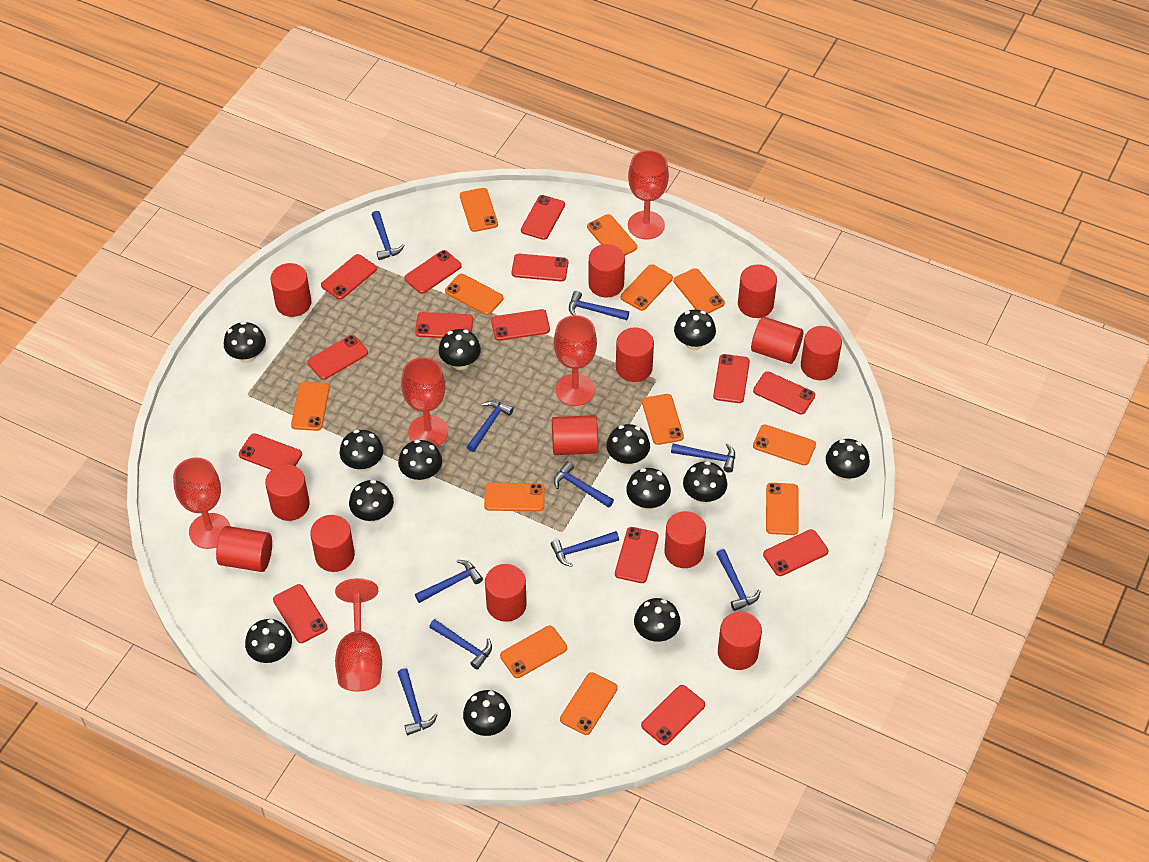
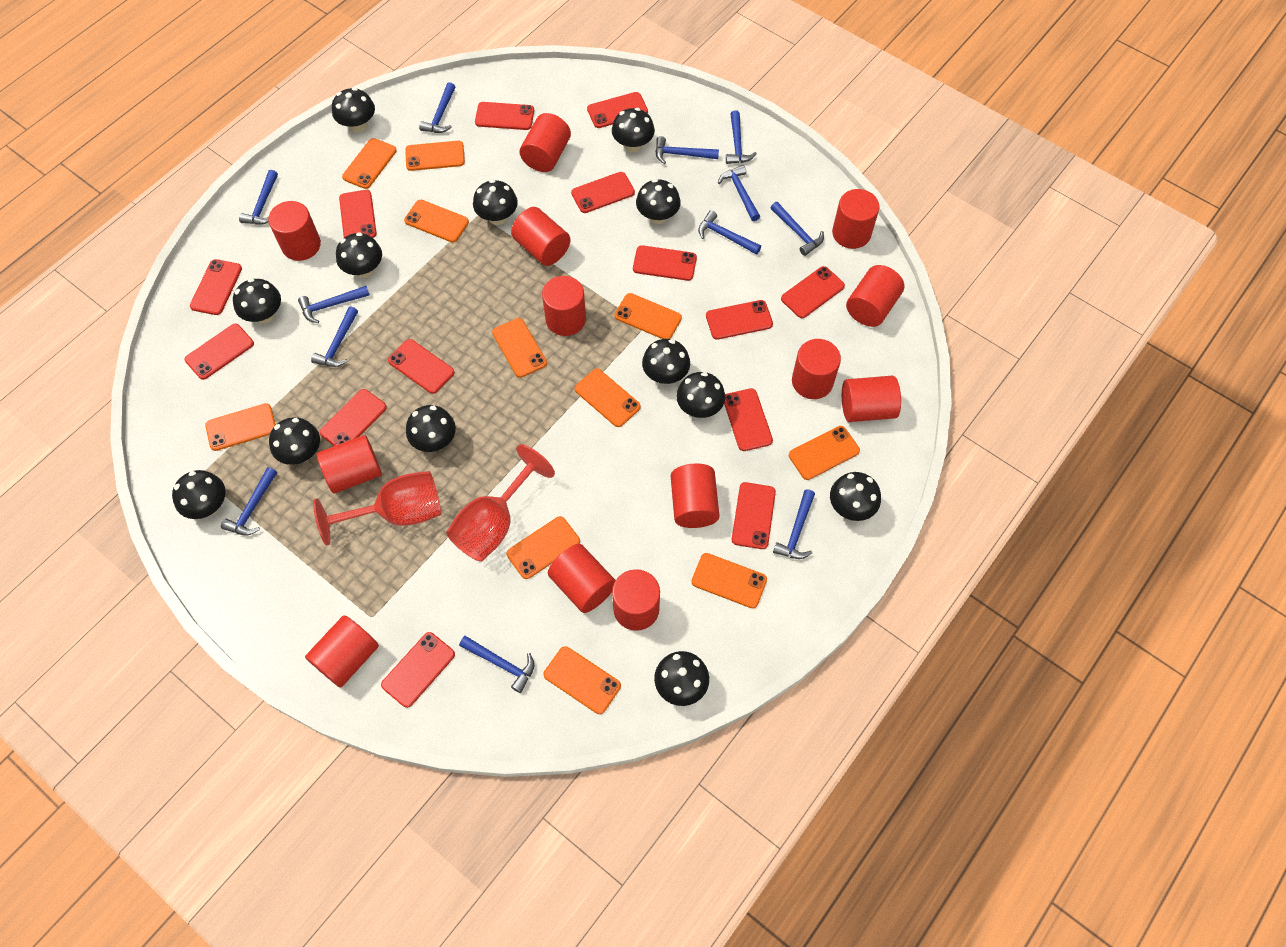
blue hammer: 10 -> 12
orange phone: 12 -> 11
red goblet: 5 -> 2

